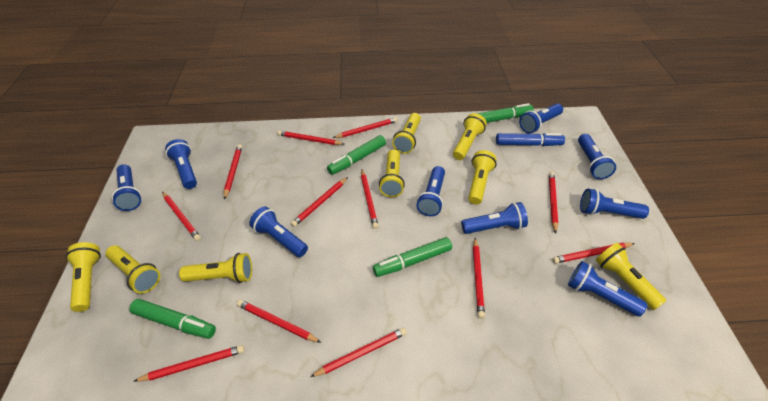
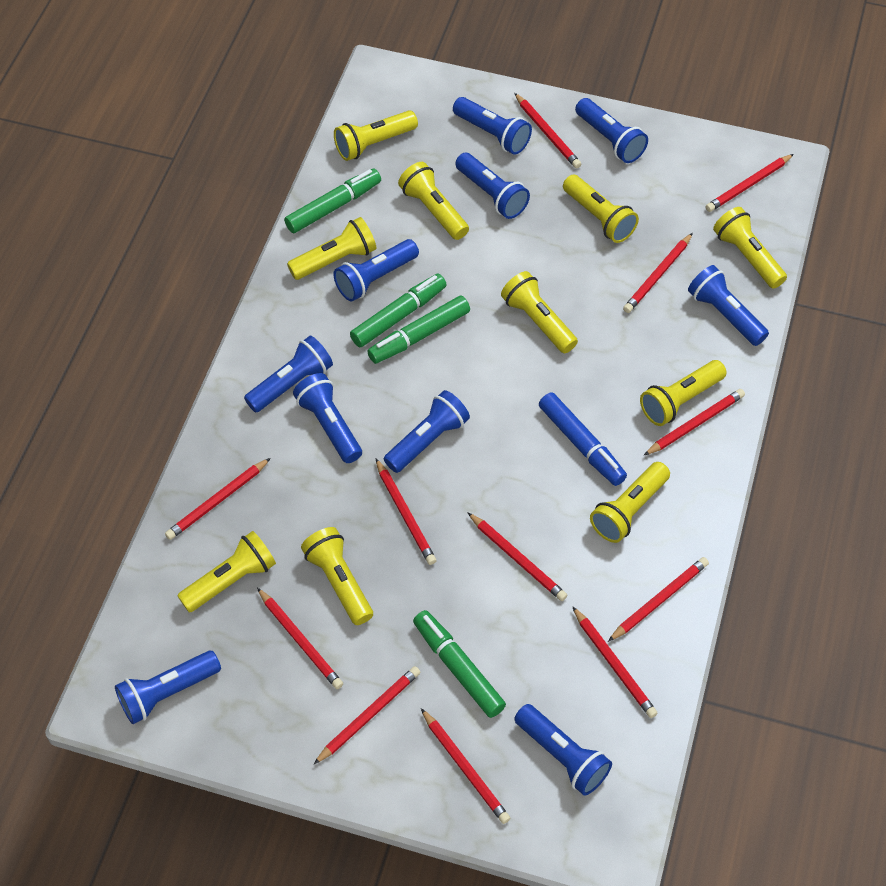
blue flashlight: 9 -> 10
yellow flashlight: 8 -> 10

